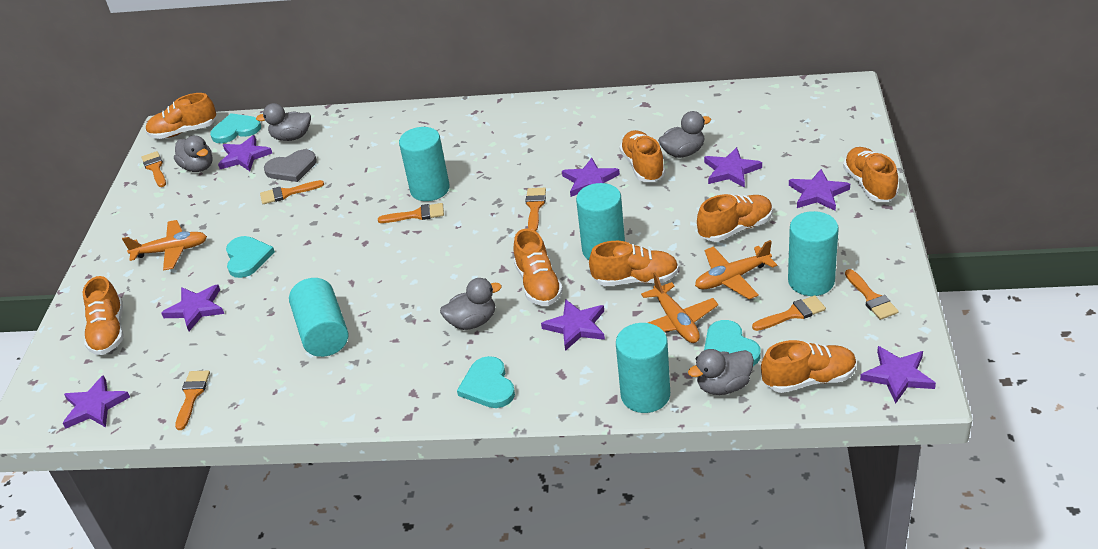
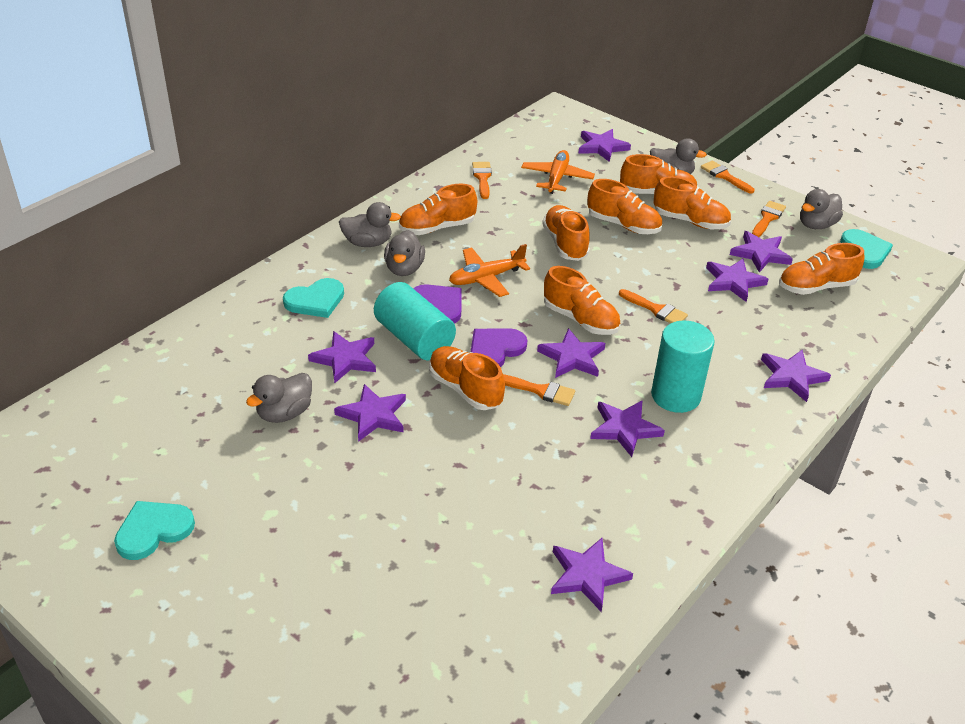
grey heart: 1 -> 0
orange brush: 7 -> 5
orange plane: 3 -> 2
purple heart: 0 -> 2
purple star: 8 -> 9
turquoise cylinder: 5 -> 2
turquoise heart: 4 -> 3

